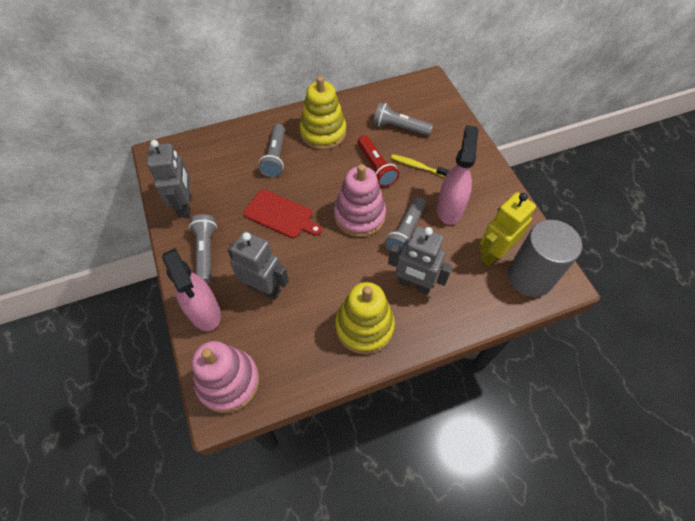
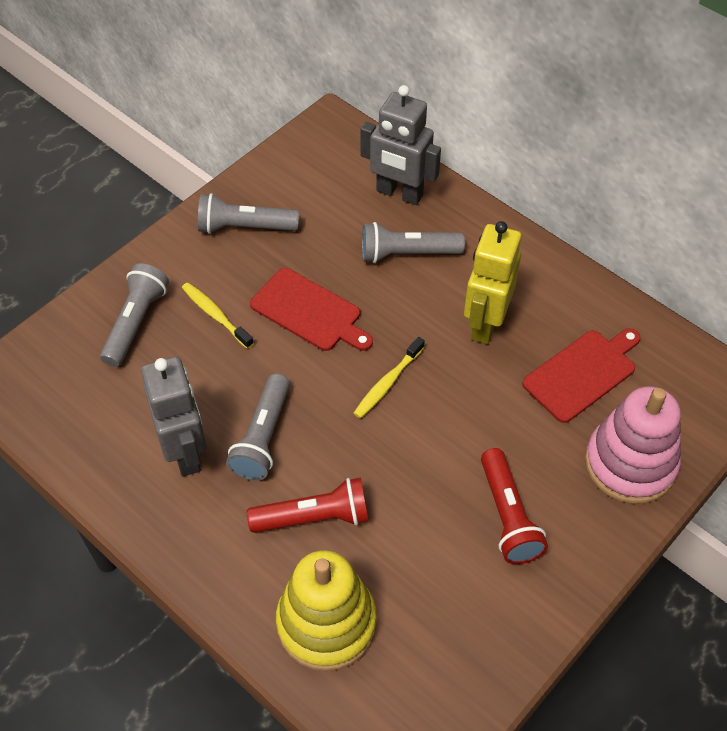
grey cylinder: 1 -> 0
grey robot: 3 -> 2
pink spray bottle: 2 -> 0
pink stacking toy: 2 -> 1
red cutting board: 1 -> 2
red flashlight: 1 -> 2
yellow stacking toy: 2 -> 1
yellow toothbrush: 1 -> 2

